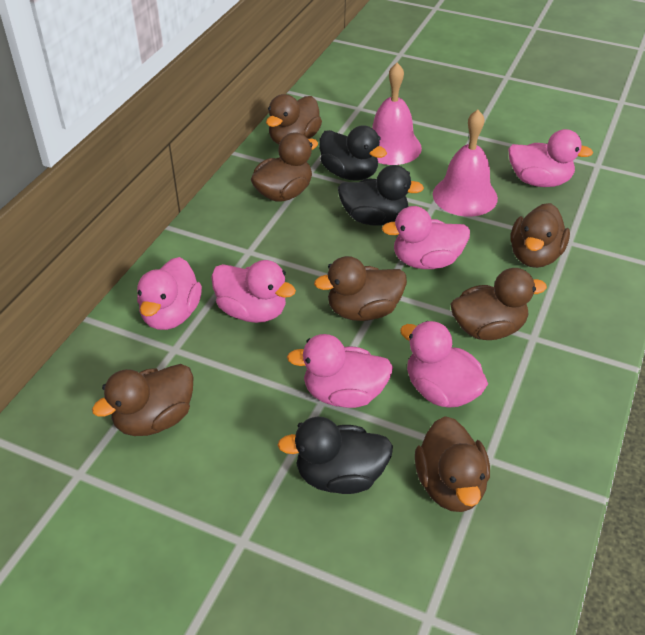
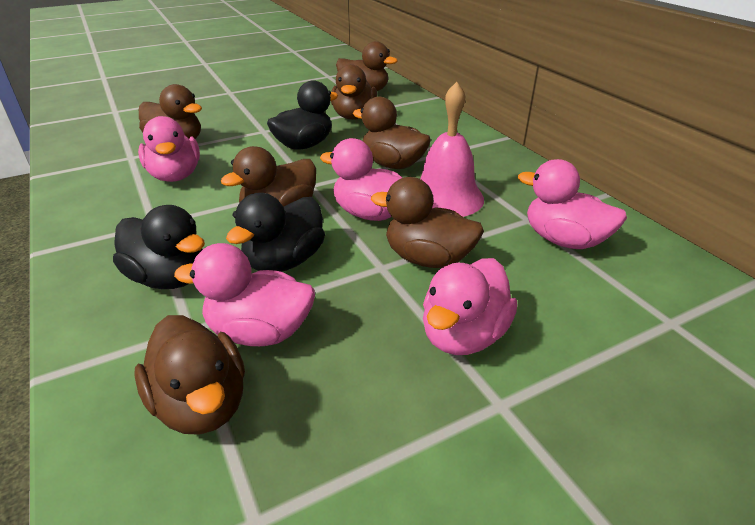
pink bell: 2 -> 1
pink duck: 6 -> 5

